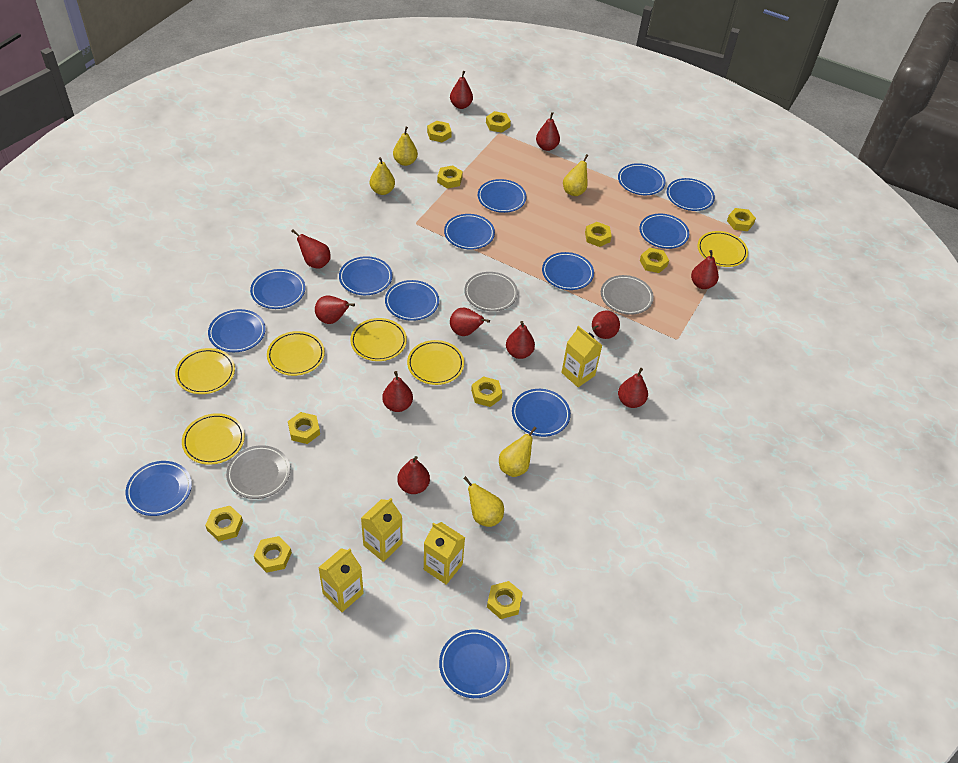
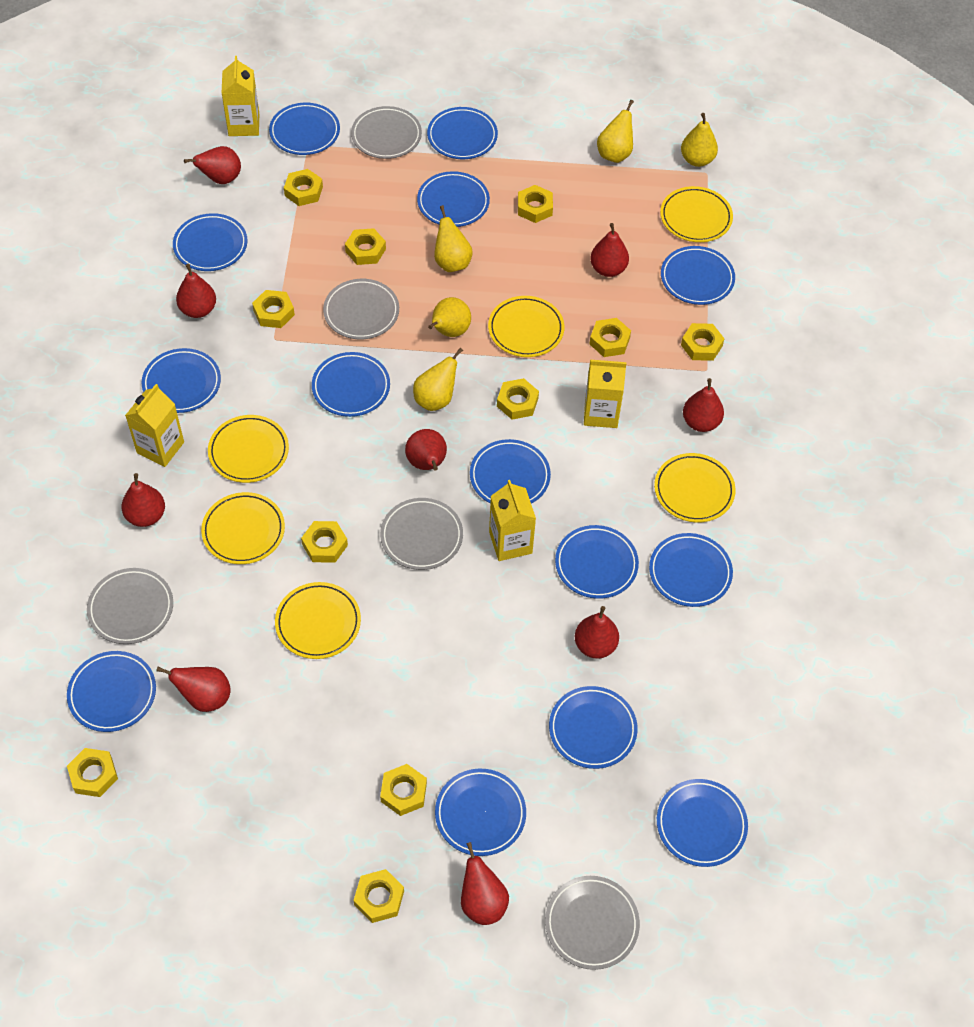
blue plate: 13 -> 14
grey plate: 3 -> 5
red pear: 11 -> 9

